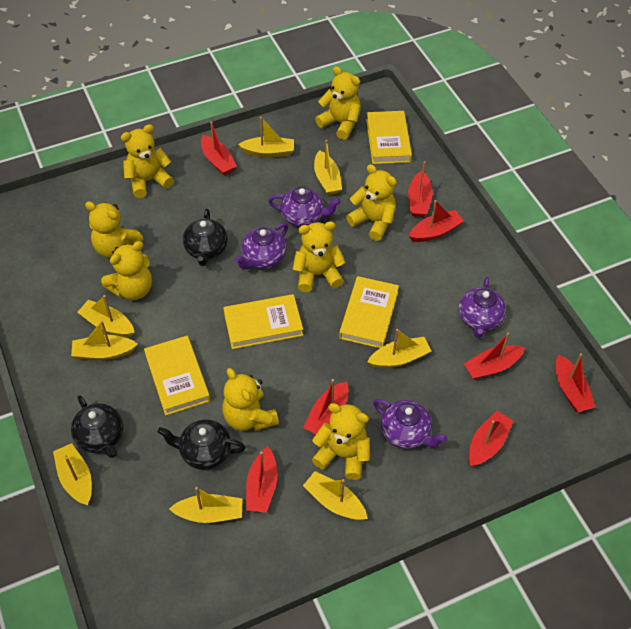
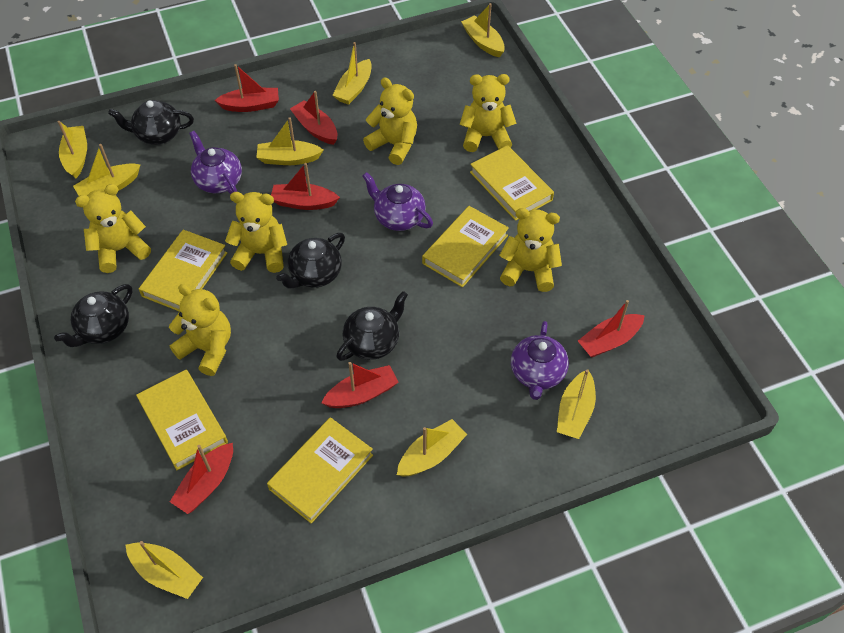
black teapot: 3 -> 4
purple teapot: 4 -> 3
red boat: 8 -> 6
yellow book: 4 -> 5
yellow teddy bear: 8 -> 6

